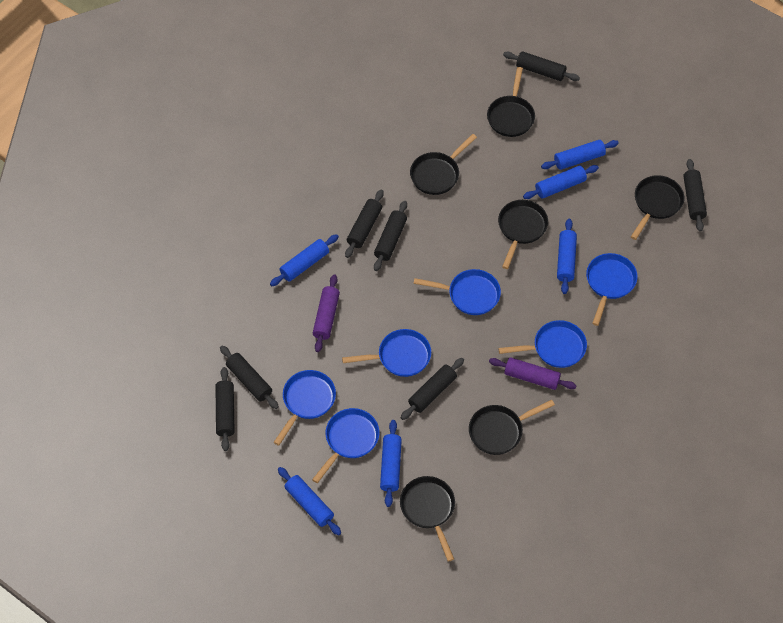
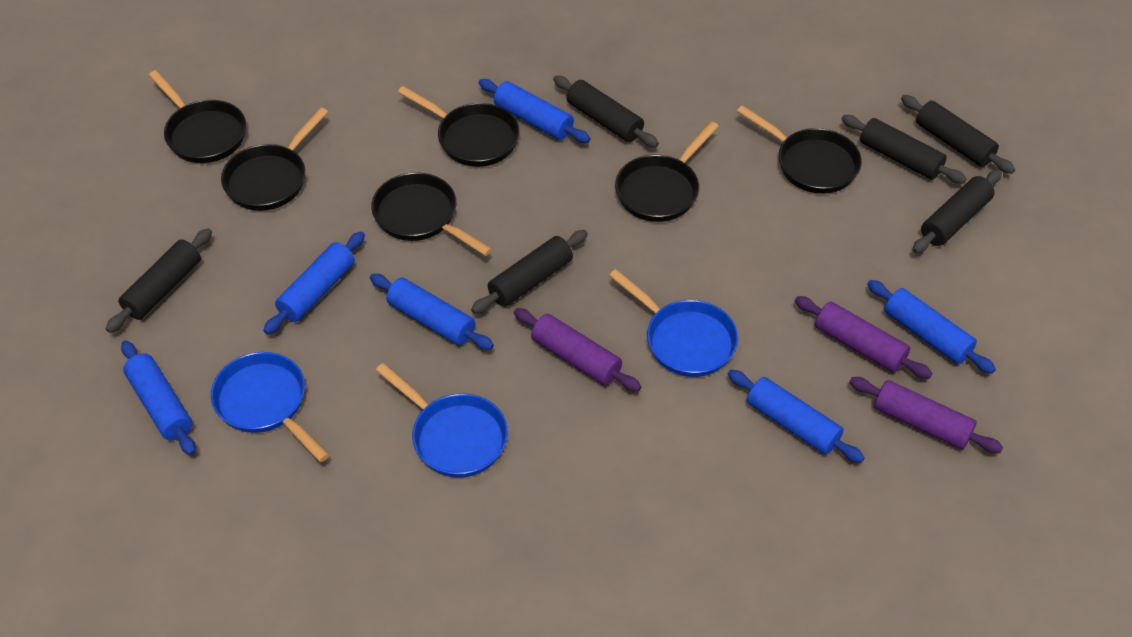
black rolling pin: 7 -> 6
blue pan: 6 -> 3
purple rolling pin: 2 -> 3

